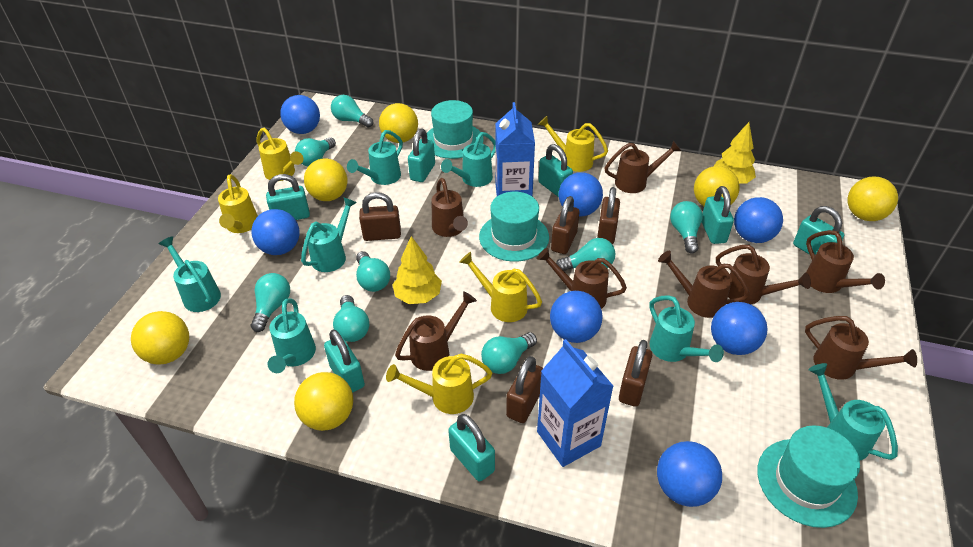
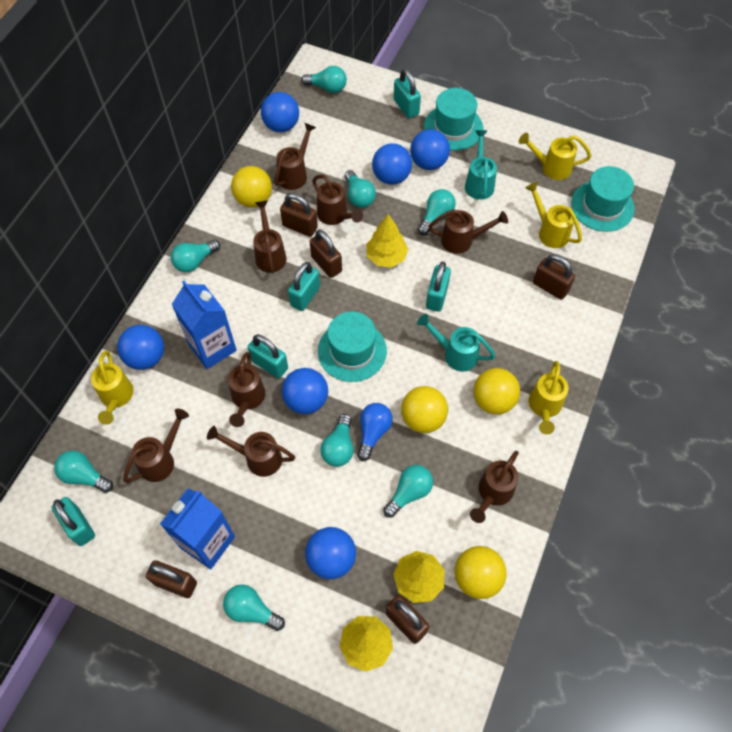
blue ball: 7 -> 6
blue light bulb: 0 -> 1
turquoise padlock: 7 -> 5
turquoise watering can: 7 -> 2
yellow ball: 6 -> 4
yellow tree: 2 -> 3
yellow watering can: 5 -> 4

